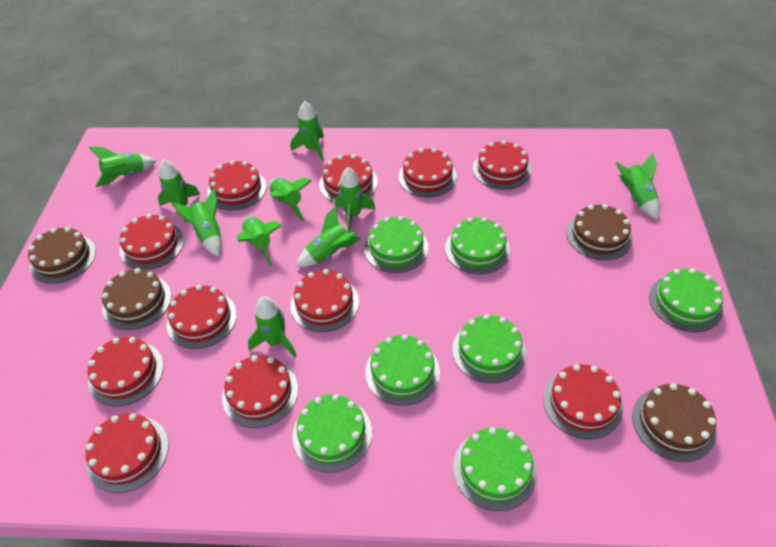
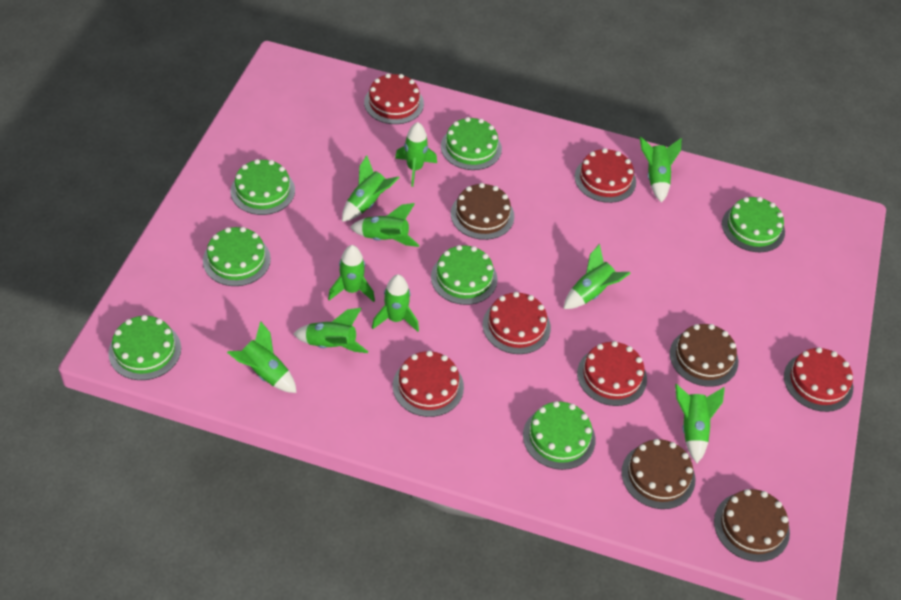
red cake: 11 -> 6

